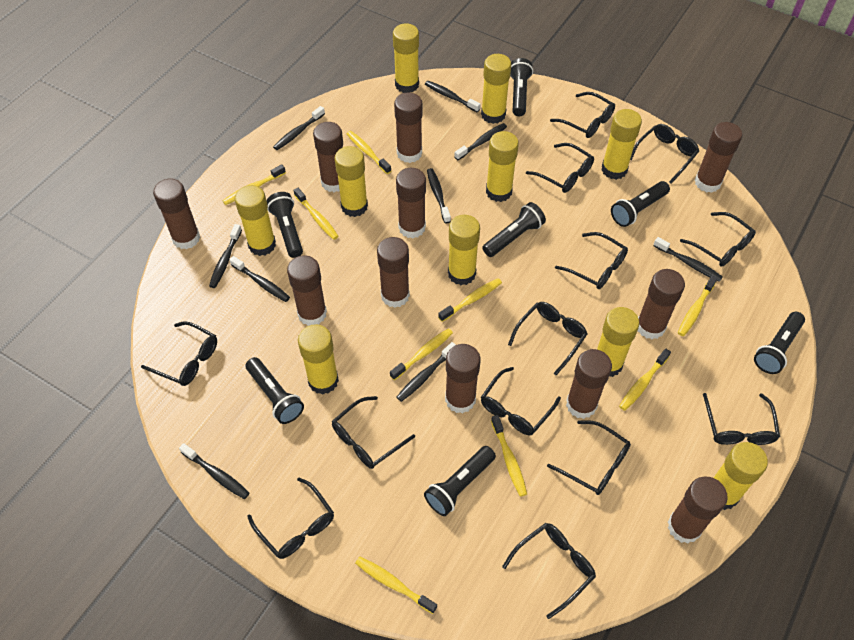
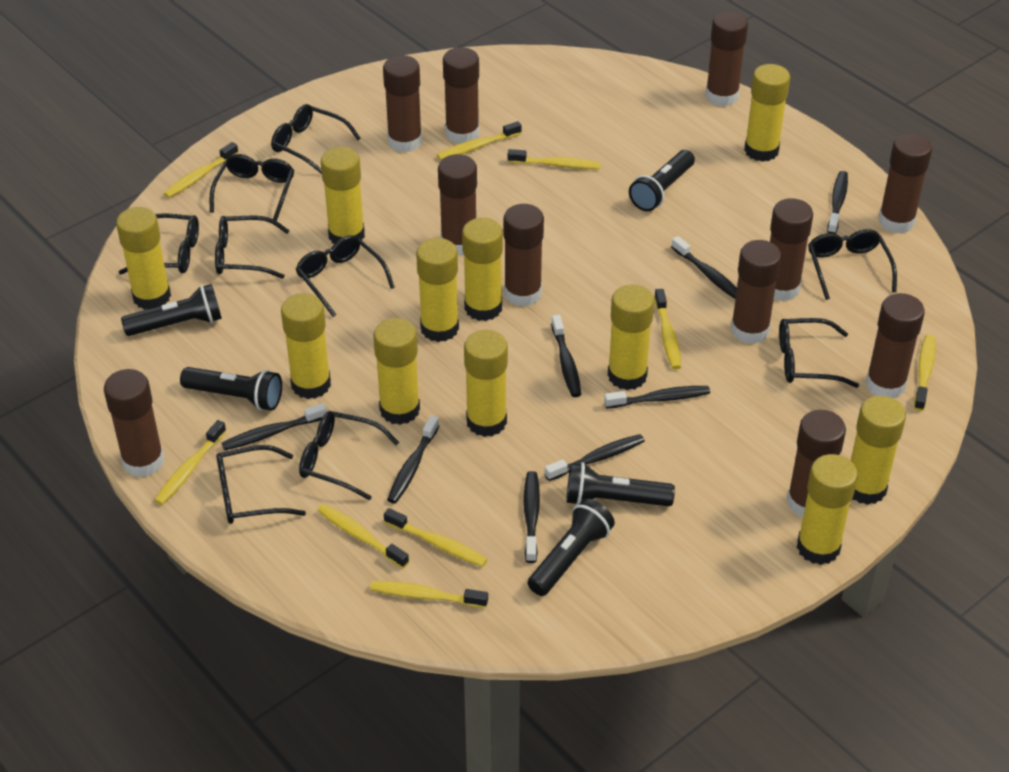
black flashlight: 7 -> 5
black glasses: 13 -> 9
black toothbrush: 9 -> 8
yellow glue stick: 10 -> 11

